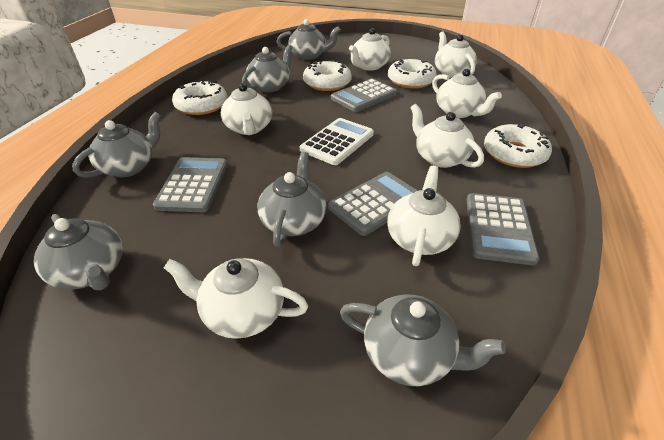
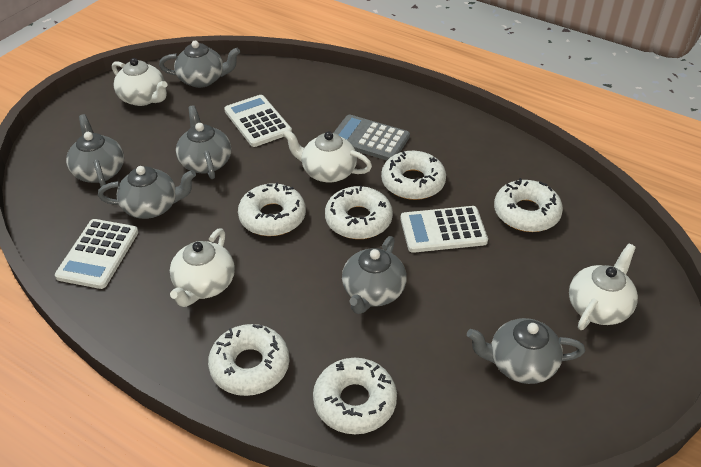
grey calculator: 4 -> 1
white calculator: 1 -> 3
white donut: 4 -> 6
white teapot: 7 -> 4

